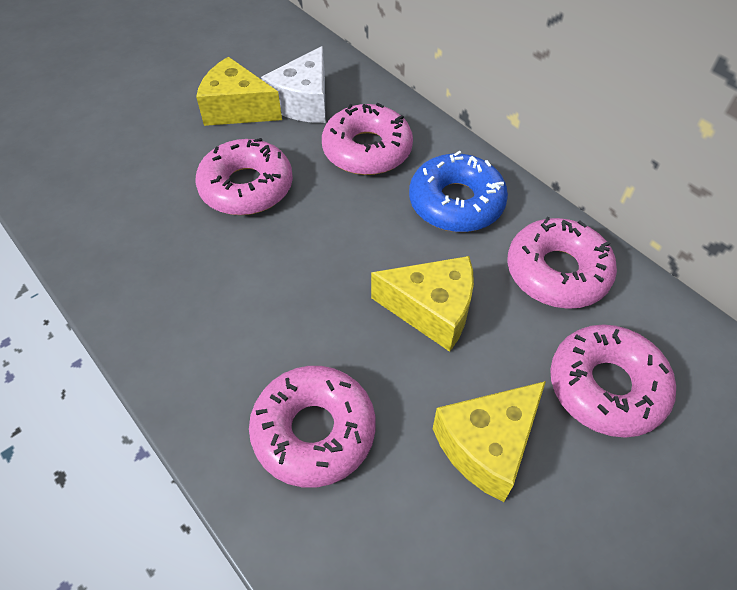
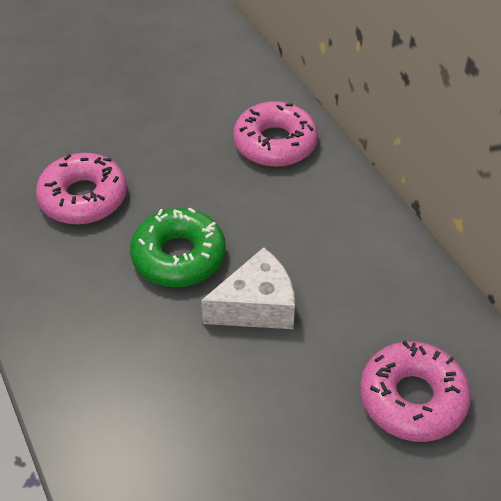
blue donut: 1 -> 0
green donut: 0 -> 1
pink donut: 5 -> 3
yellow cheese: 3 -> 0

